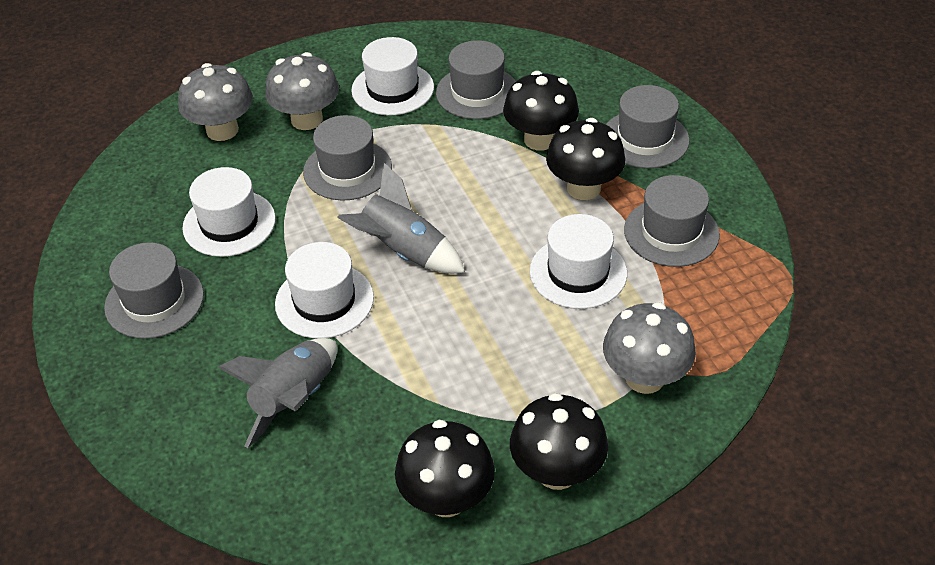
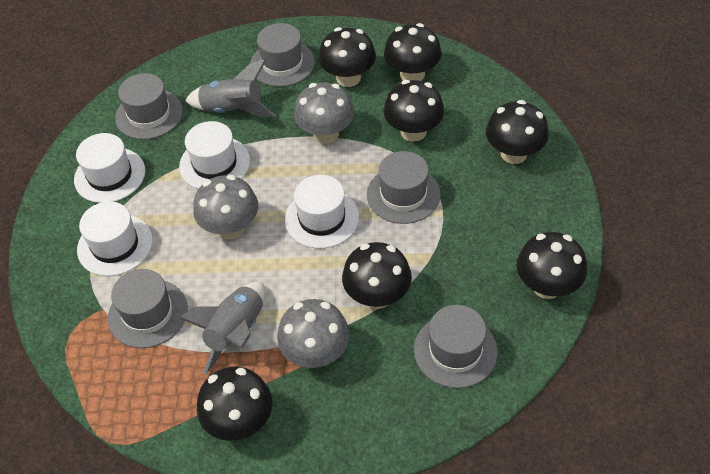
black mushroom: 4 -> 7

